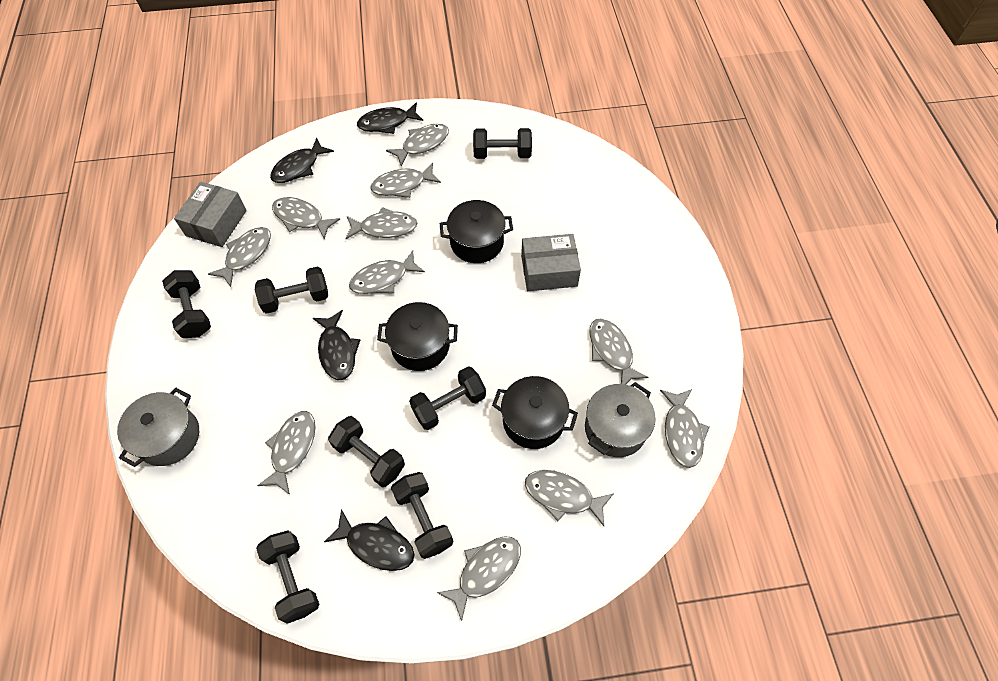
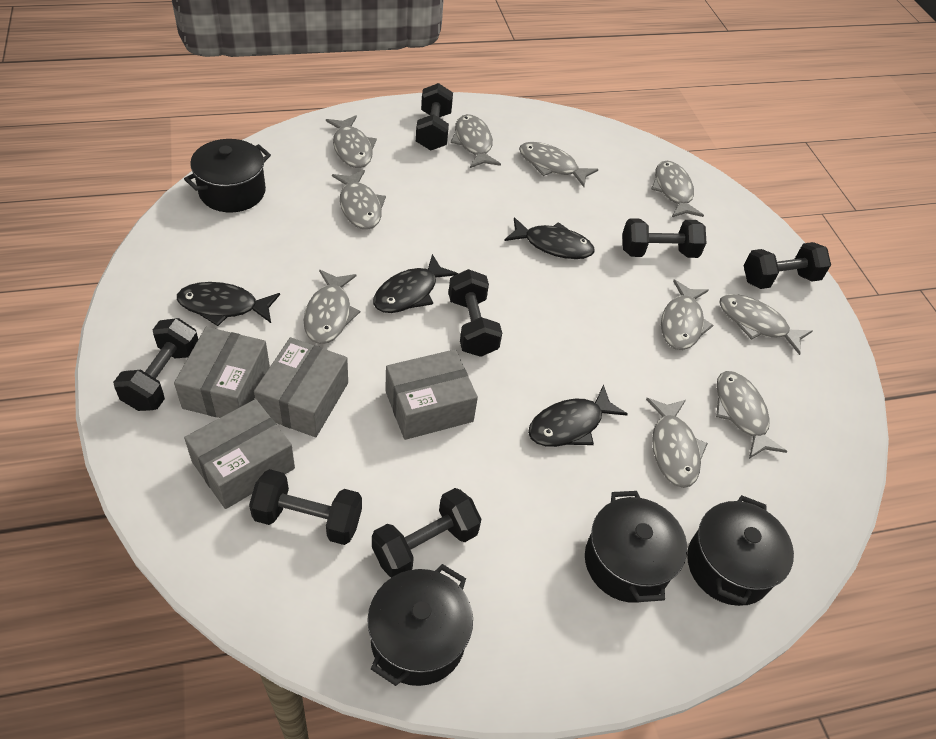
black pot: 3 -> 4
grey box: 2 -> 4
grey fish: 11 -> 10
grey pot: 2 -> 0

